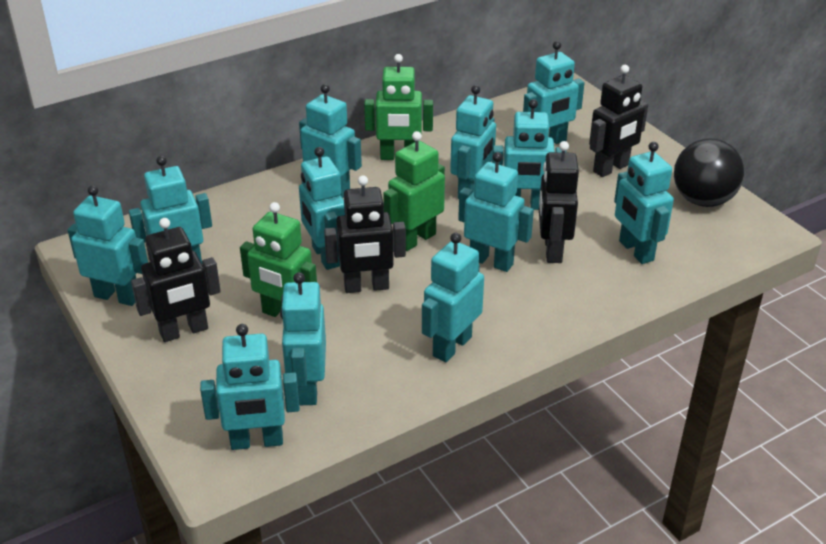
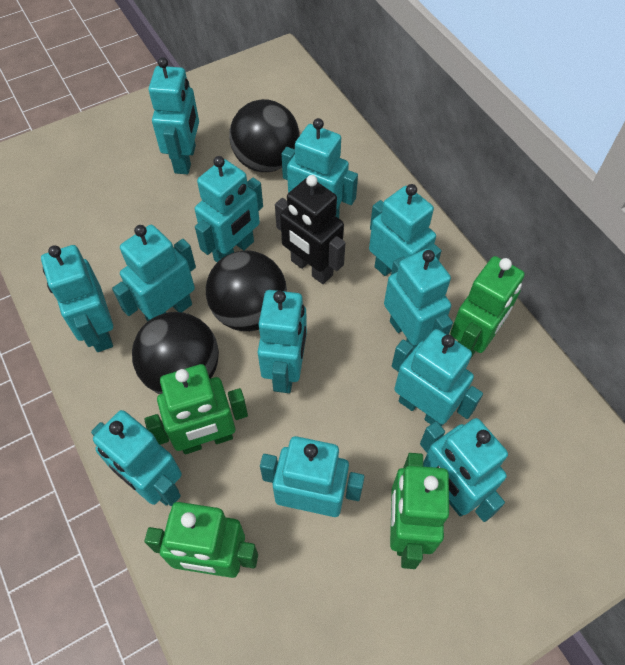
black ball: 1 -> 3
black robot: 4 -> 1
green robot: 3 -> 4

